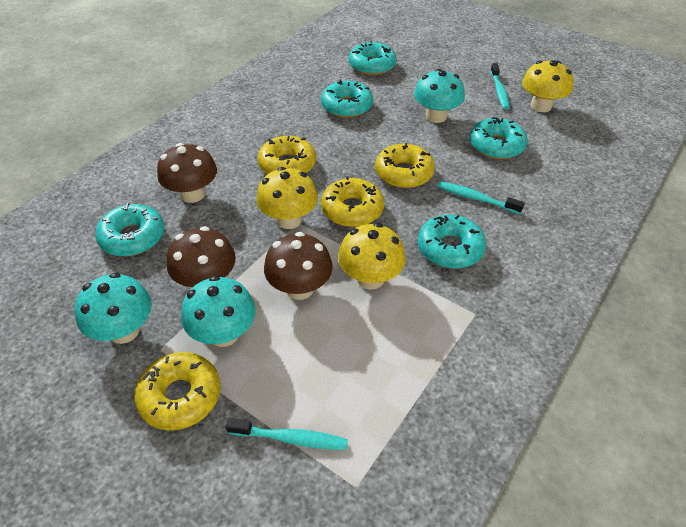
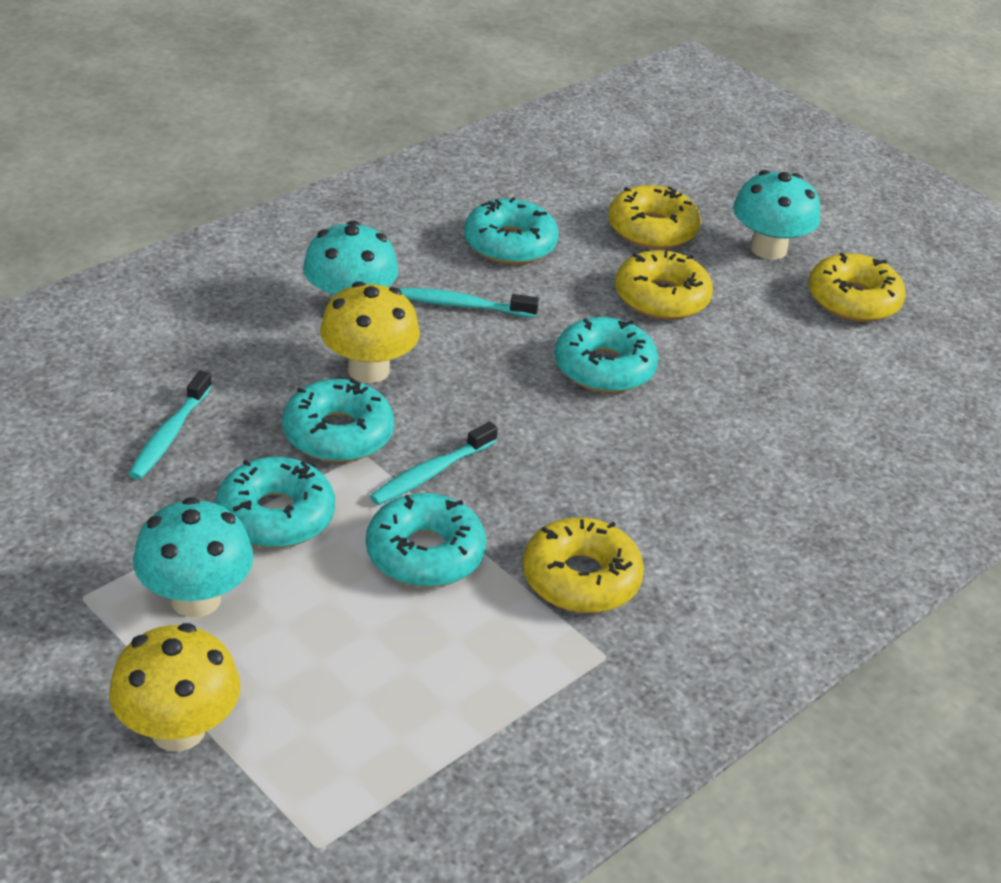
brown mushroom: 3 -> 0
yellow mushroom: 3 -> 2

